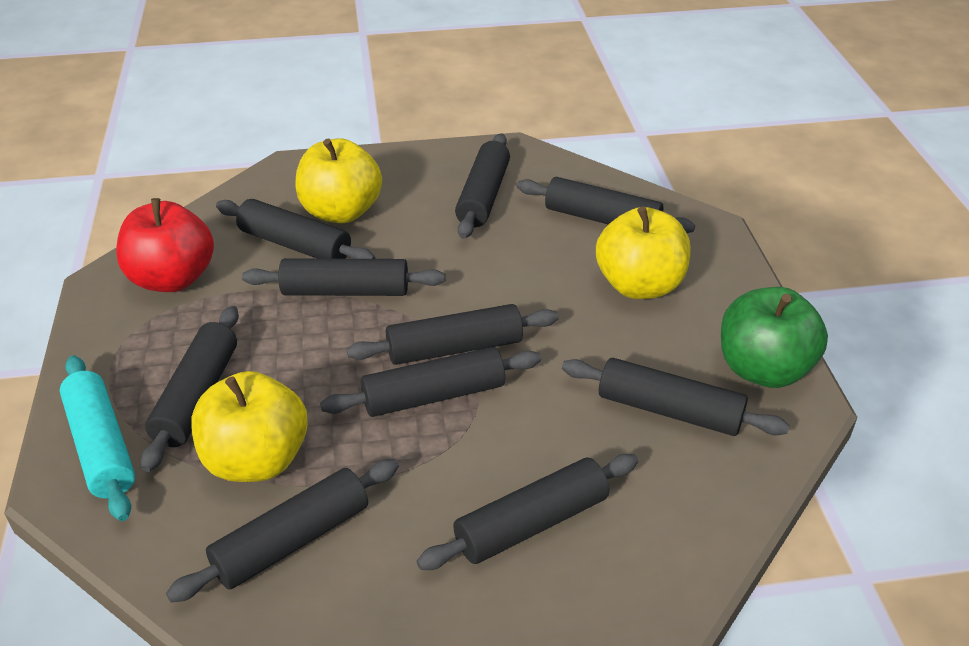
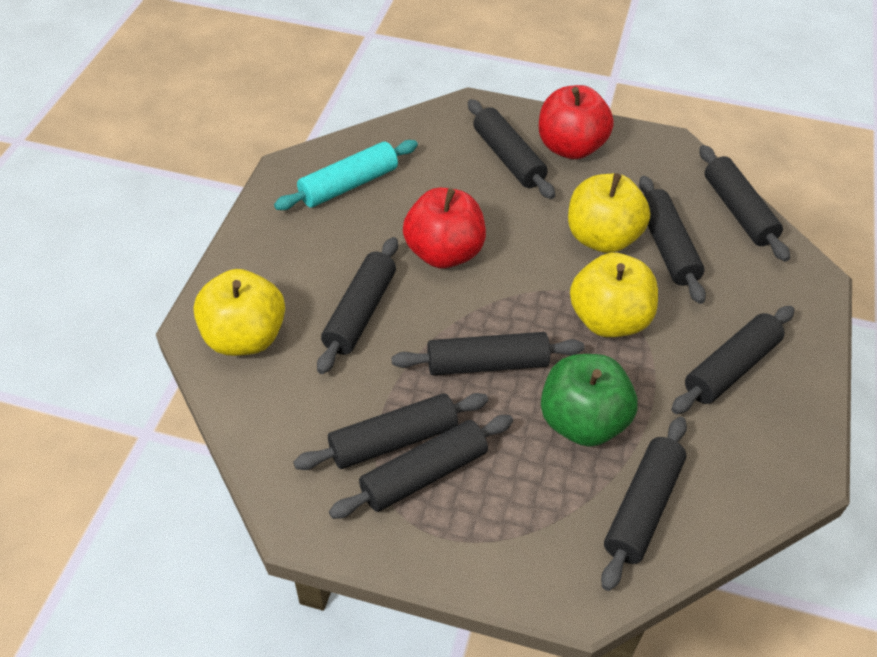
black rolling pin: 10 -> 9
red apple: 1 -> 2

